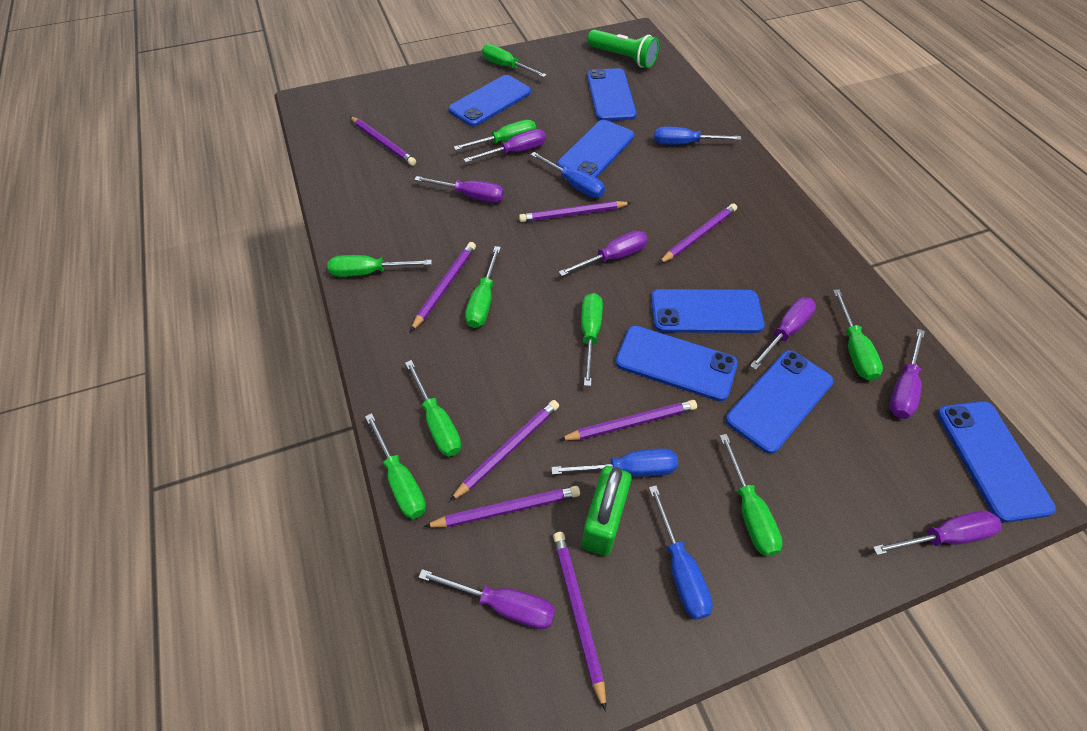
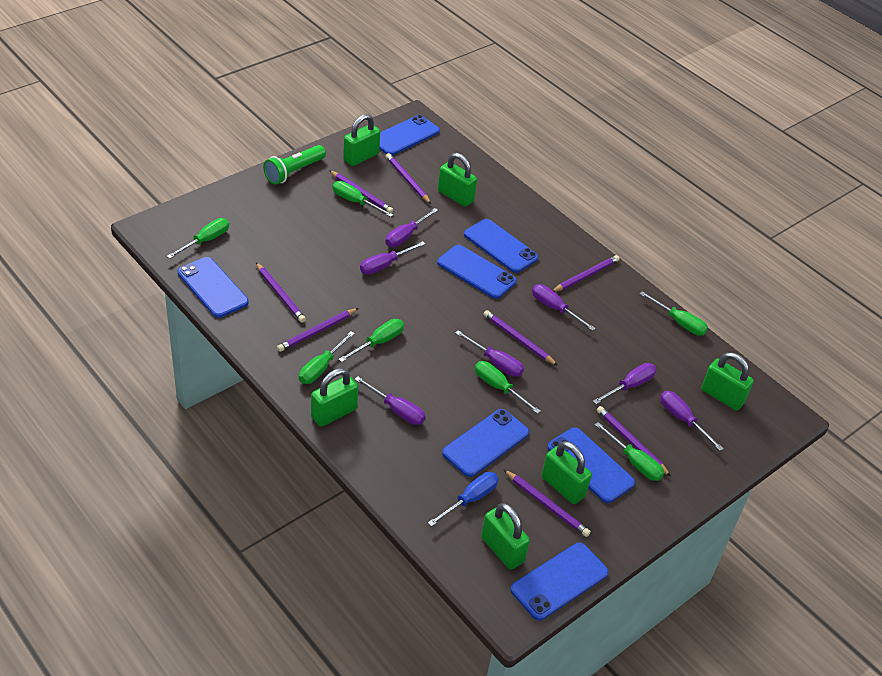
blue screwdriver: 4 -> 1
green padlock: 1 -> 6
green screwdriver: 9 -> 7

